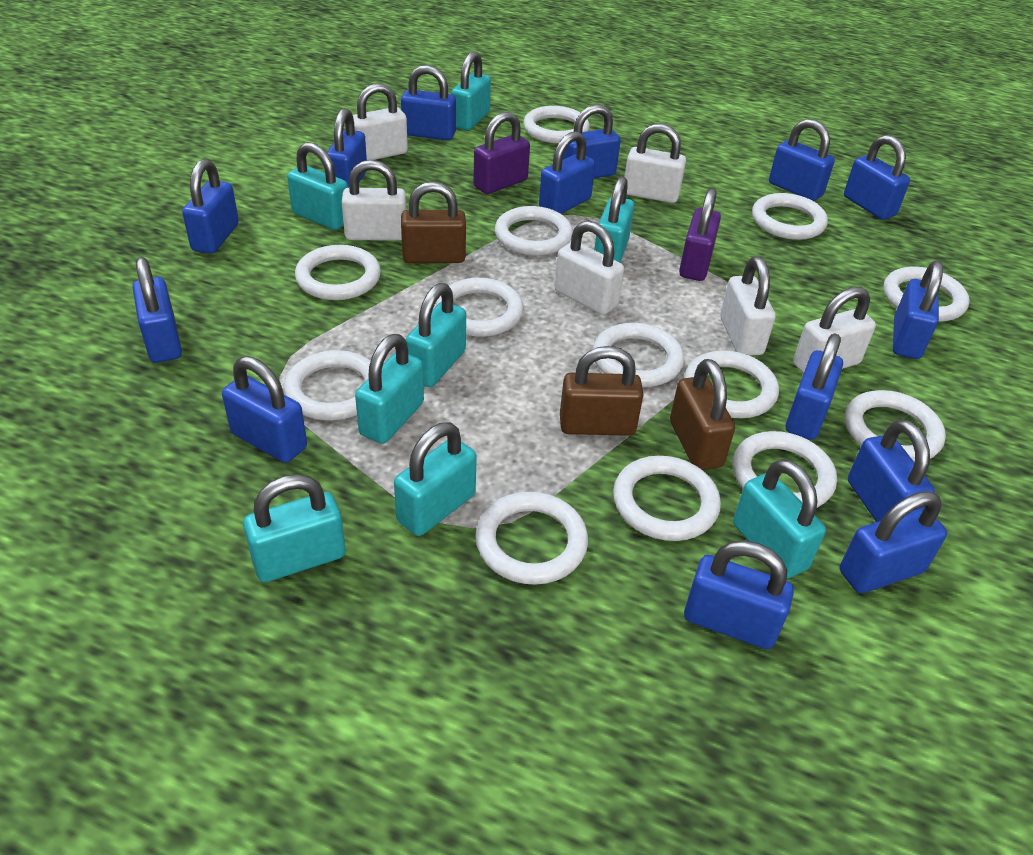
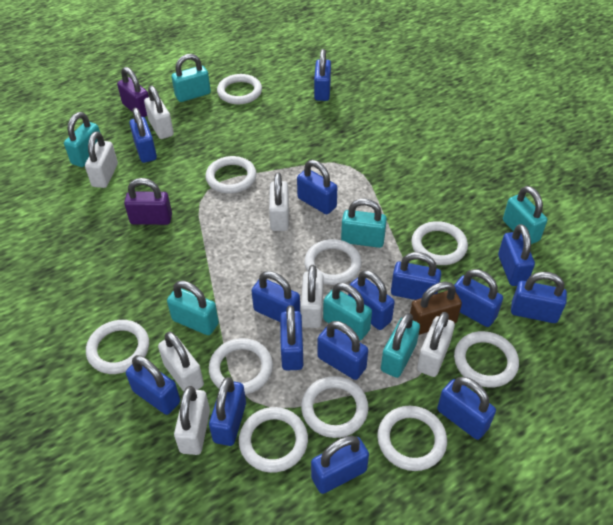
blue padlock: 14 -> 15
brown padlock: 3 -> 1
turquoise padlock: 8 -> 7
white padlock: 6 -> 7
white ring: 13 -> 10

